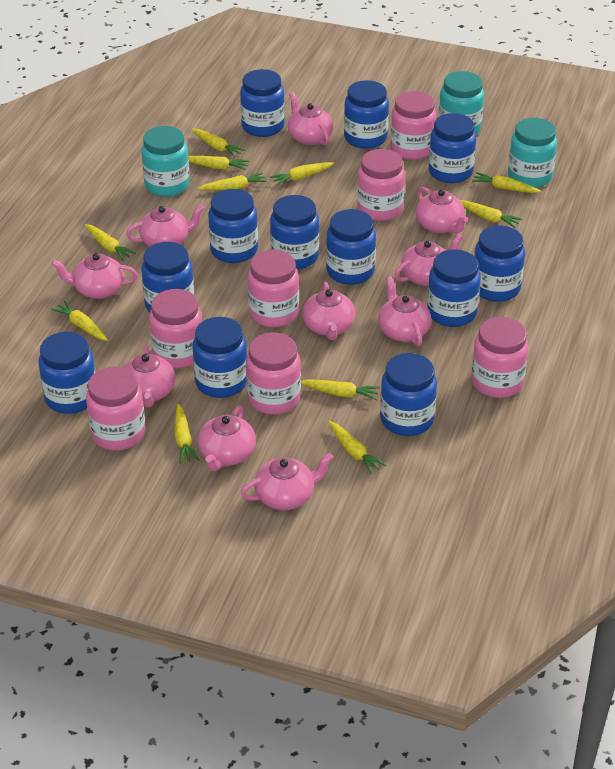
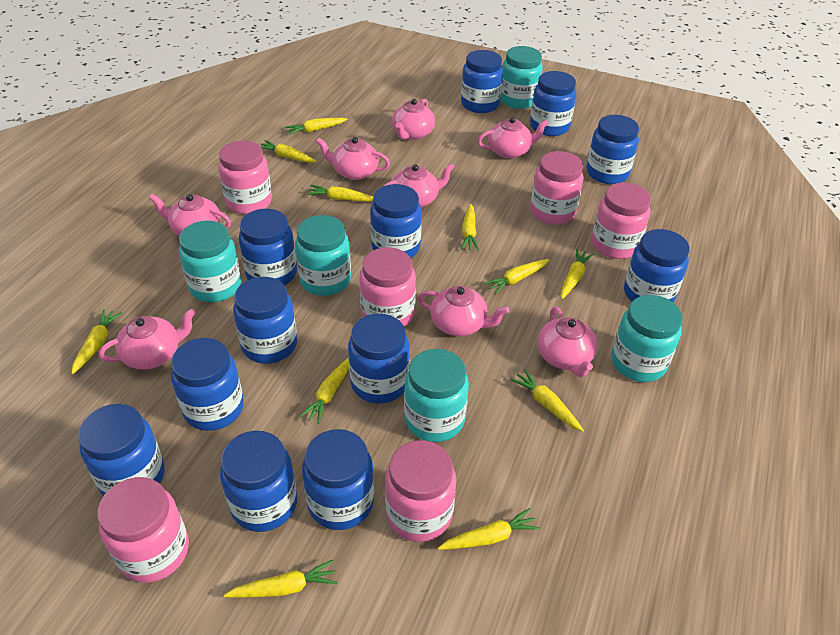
pink jar: 7 -> 6
pink teapot: 10 -> 8
turquoise jar: 3 -> 5

